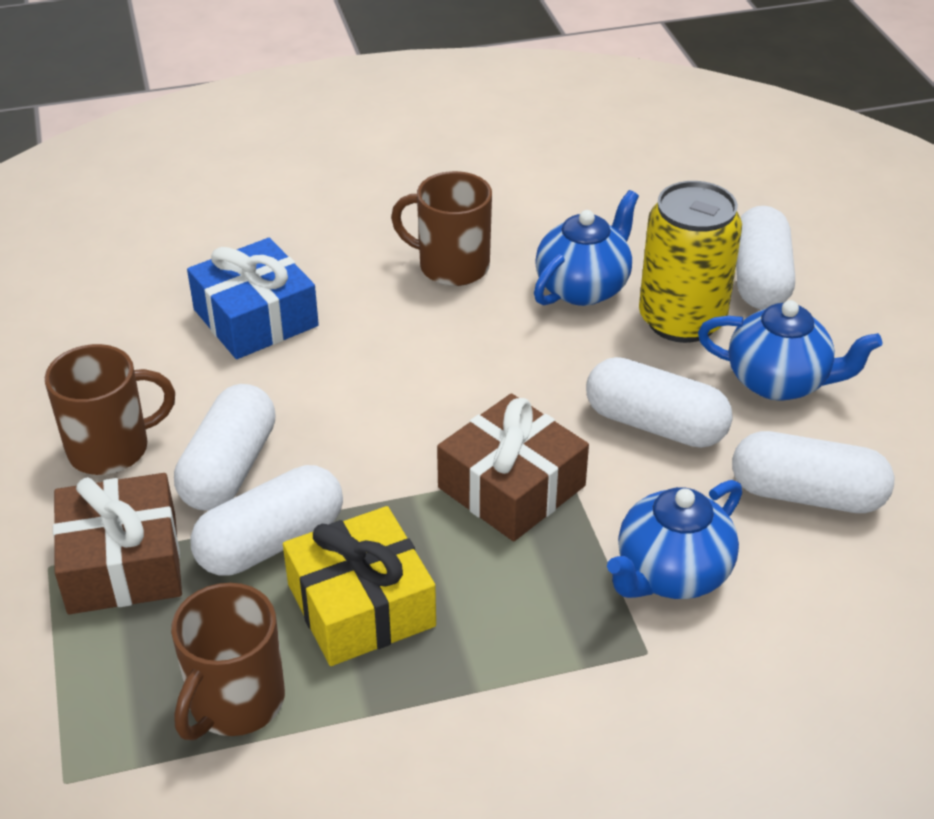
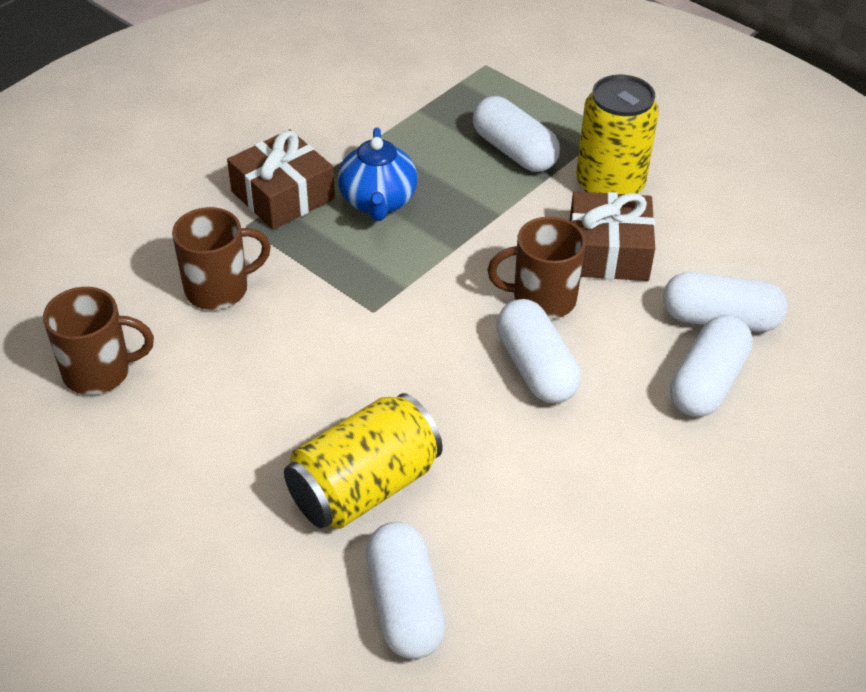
blue gift: 1 -> 0
blue teapot: 3 -> 1
yellow can: 1 -> 2
yellow gift: 1 -> 0

